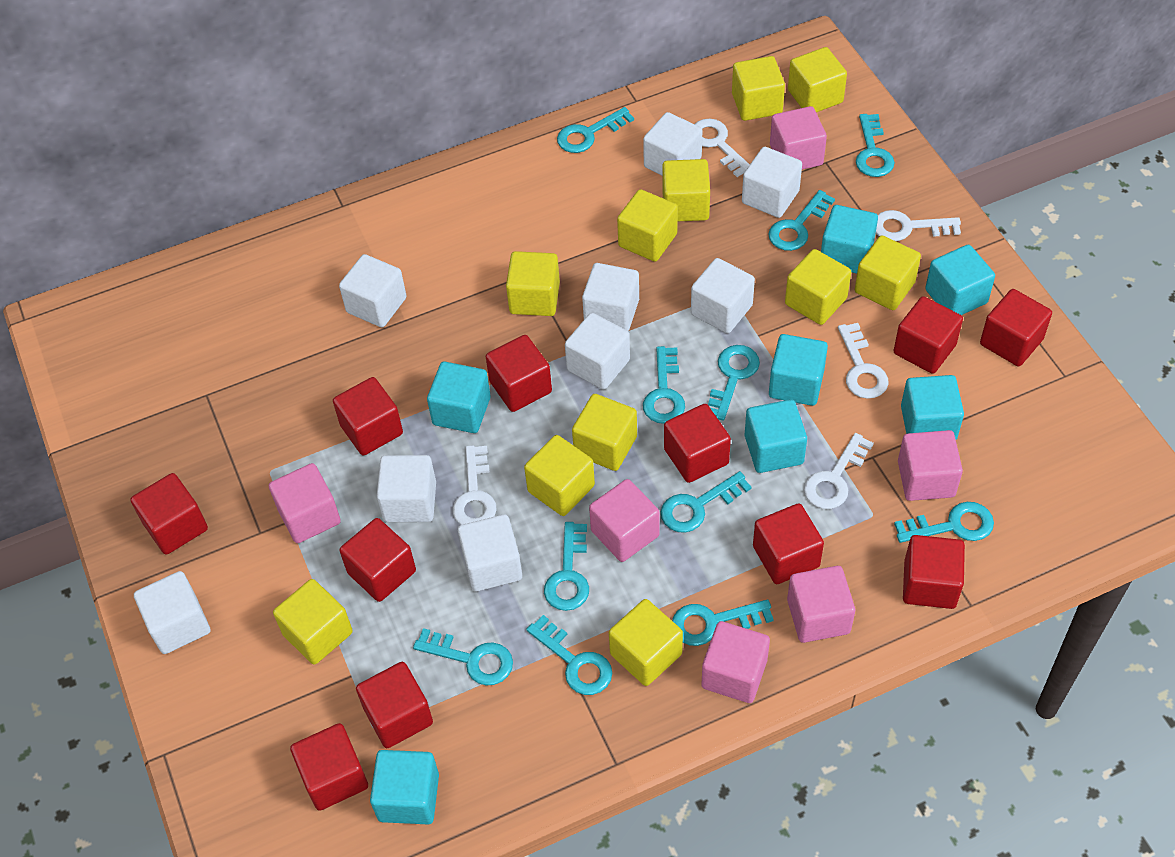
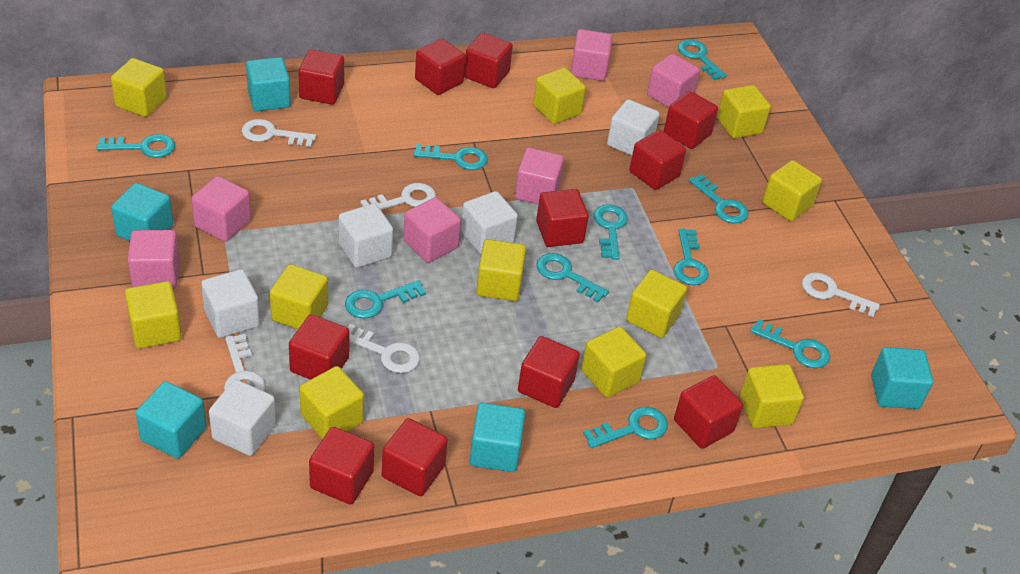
turquoise cube: 7 -> 5
turquoise key: 11 -> 10
white cube: 9 -> 5

